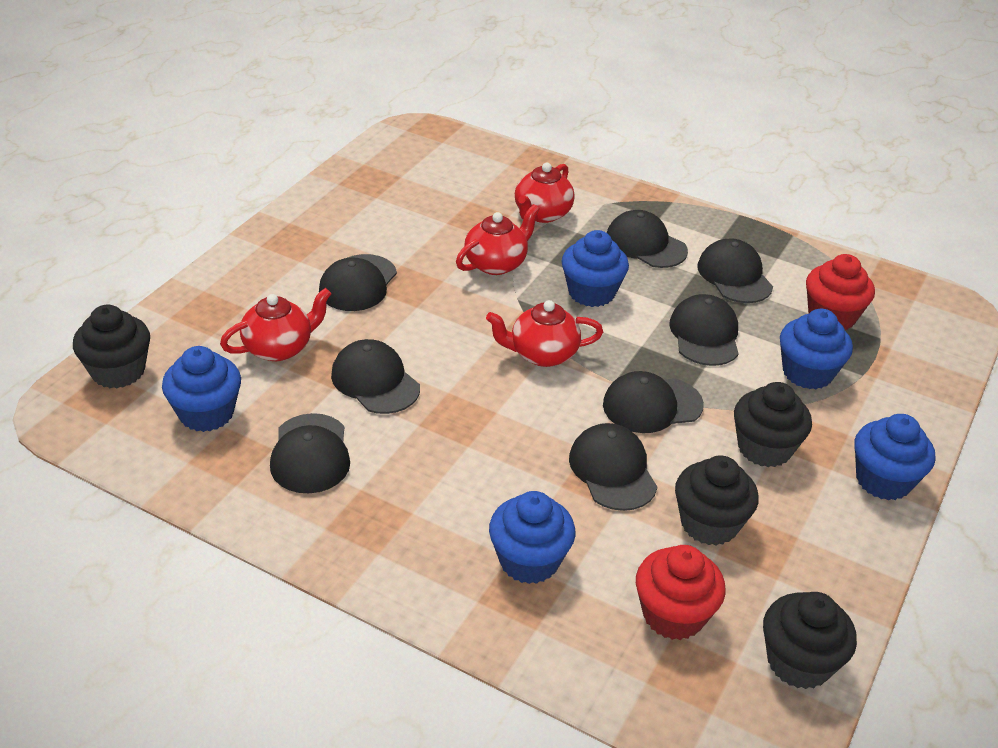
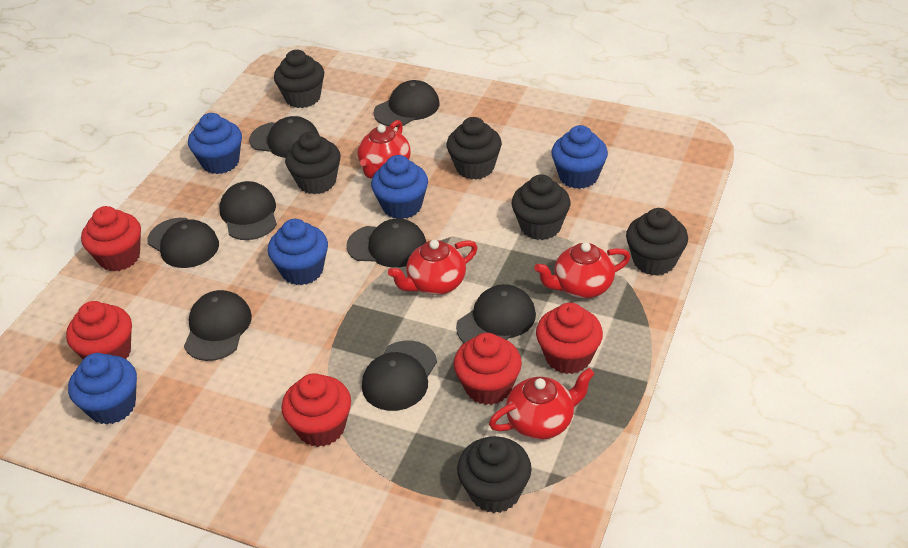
black cupcake: 4 -> 6
red cupcake: 2 -> 5

